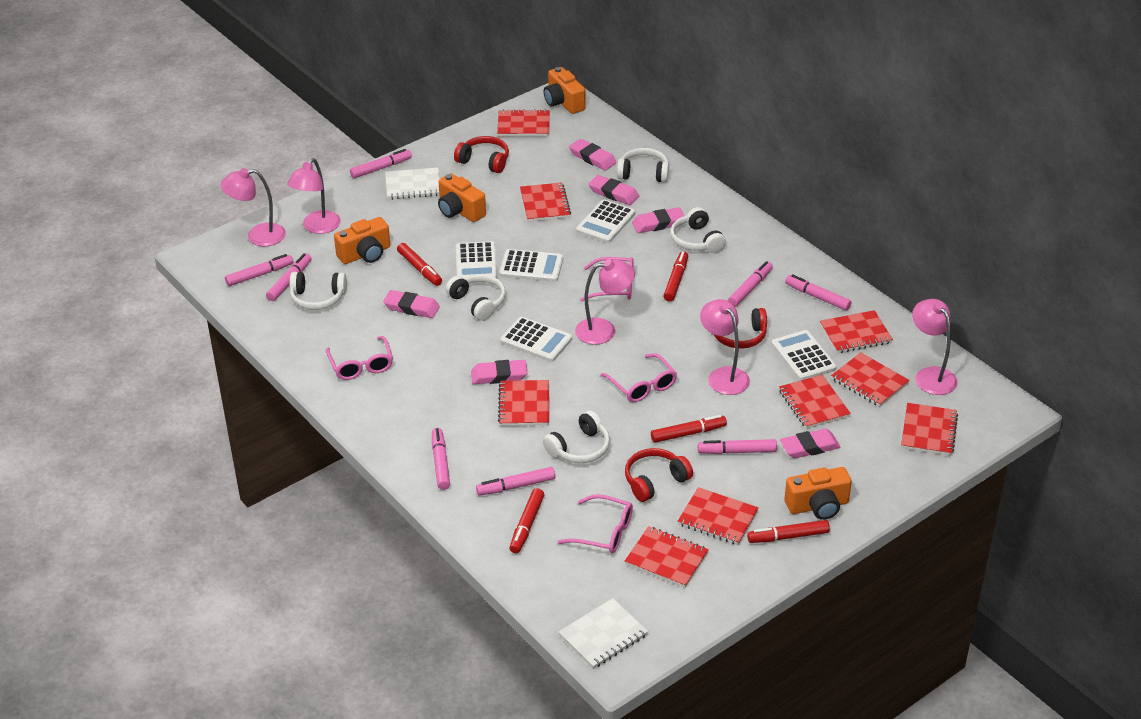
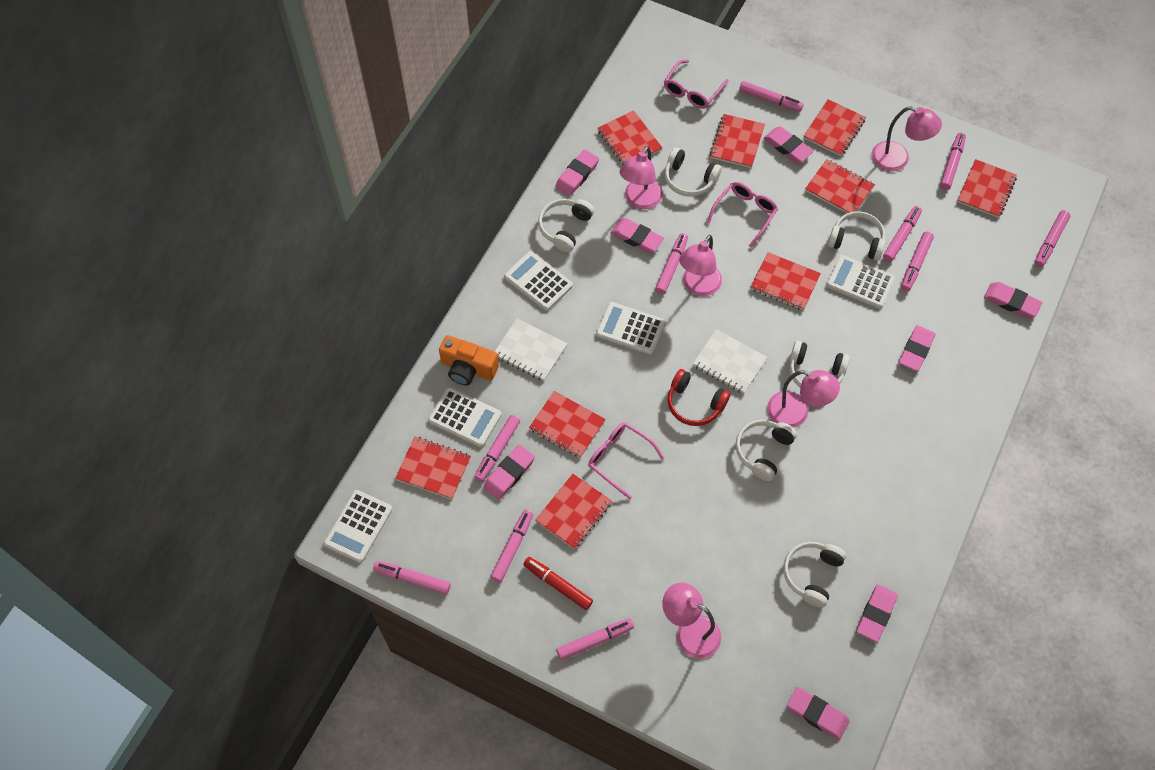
orange camera: 4 -> 1
pink eraser: 6 -> 8
pink glasses: 4 -> 3
pink marker: 8 -> 10
red headphones: 3 -> 1
red marker: 5 -> 1
white headphones: 5 -> 6

